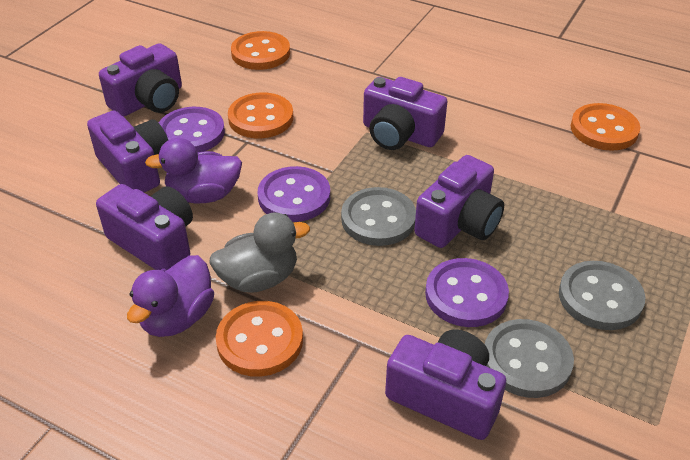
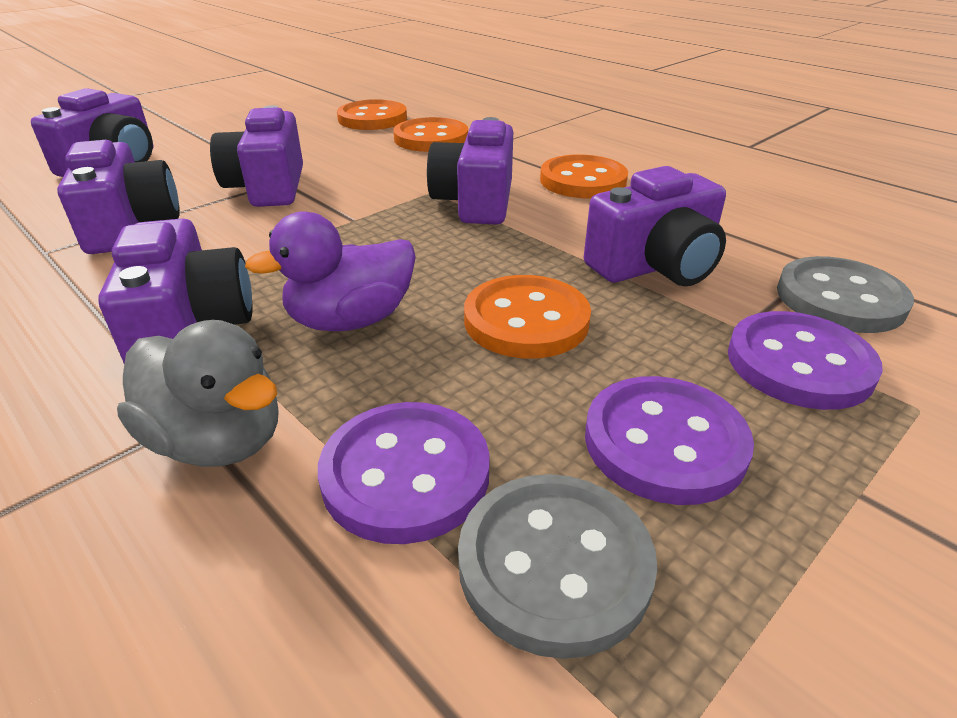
grey button: 3 -> 2
purple duck: 2 -> 1

